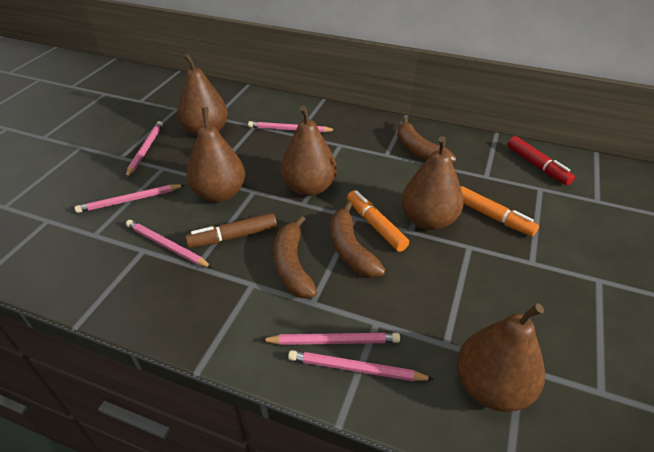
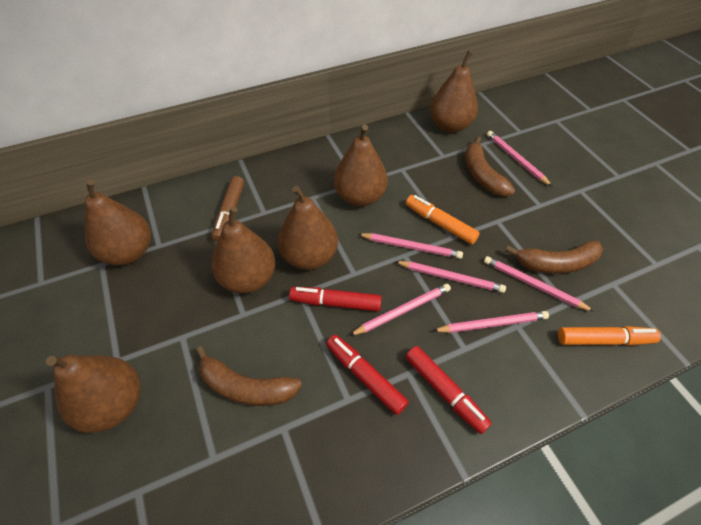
brown pear: 5 -> 6
red marker: 1 -> 3

